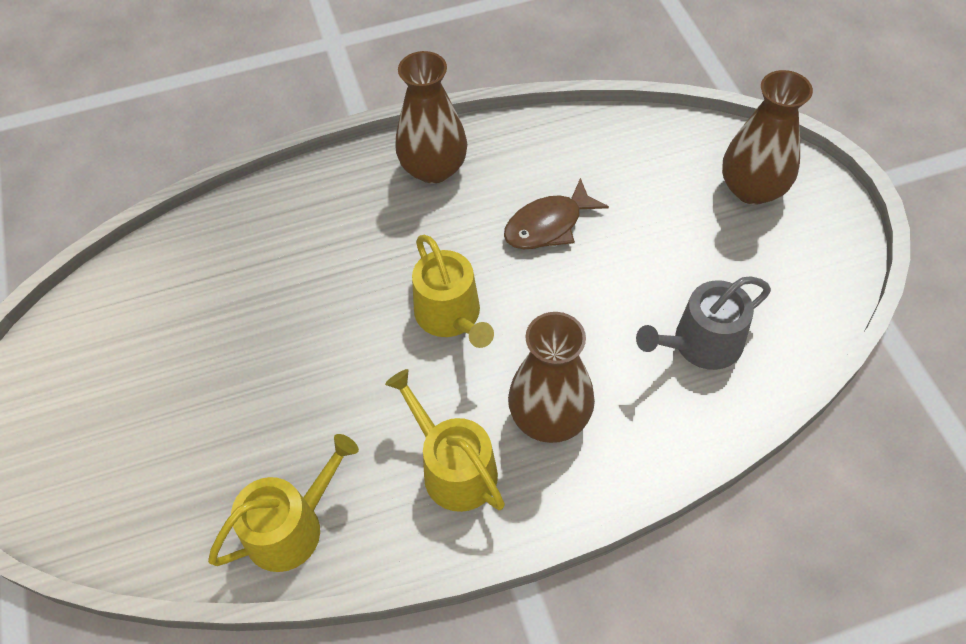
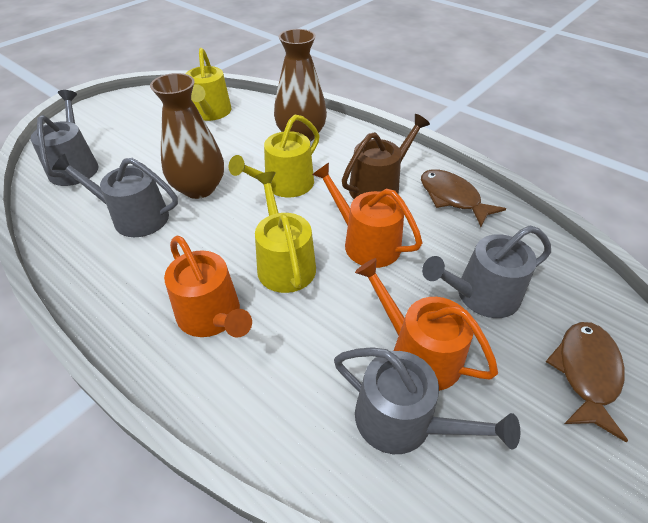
brown fish: 1 -> 2
brown vase: 3 -> 2
brown watering can: 0 -> 1
grey watering can: 1 -> 4
orange watering can: 0 -> 3

